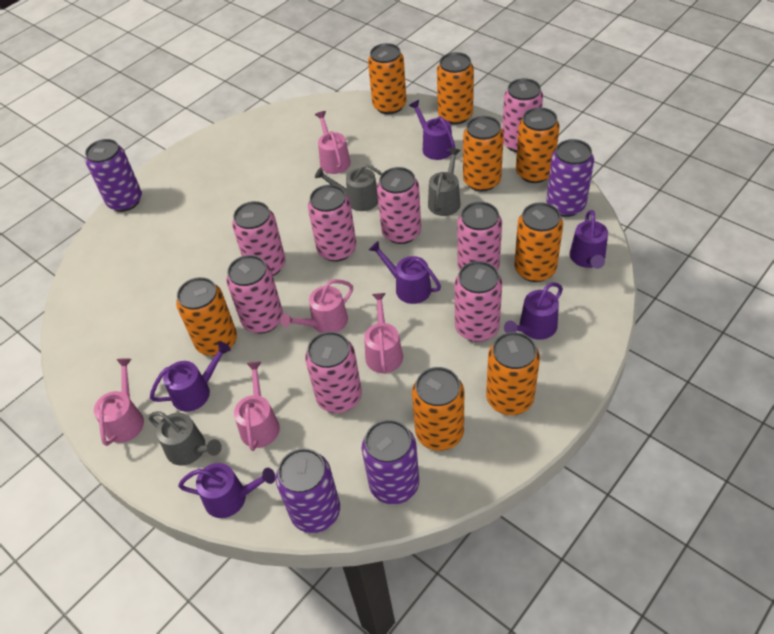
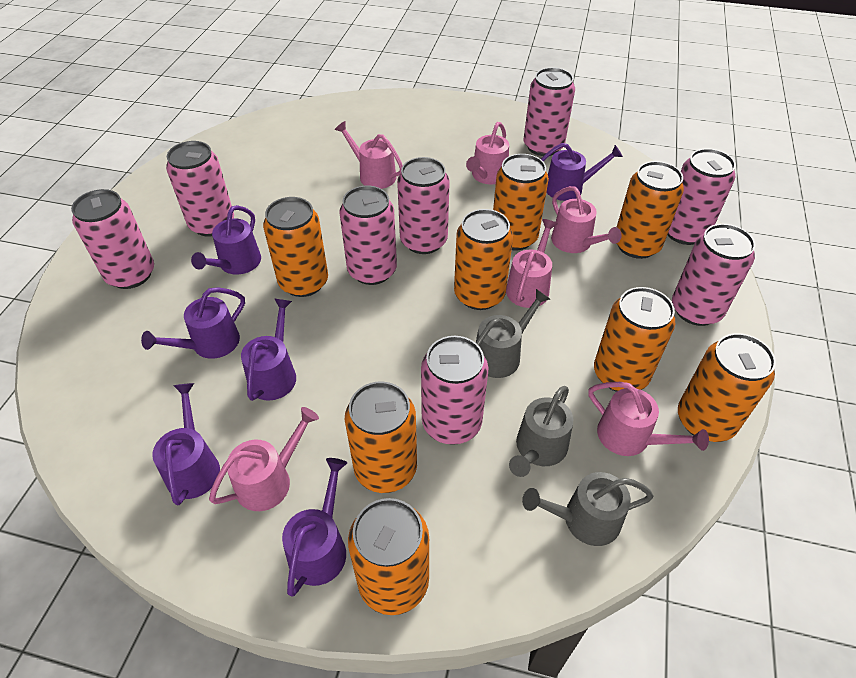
pink watering can: 5 -> 6
purple can: 4 -> 0

